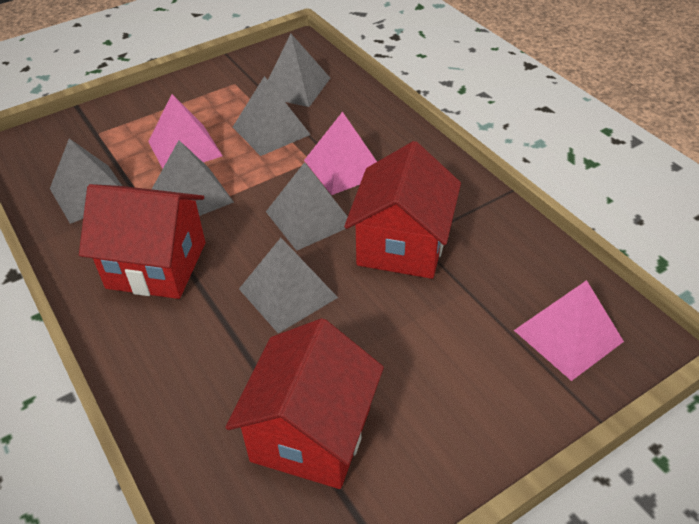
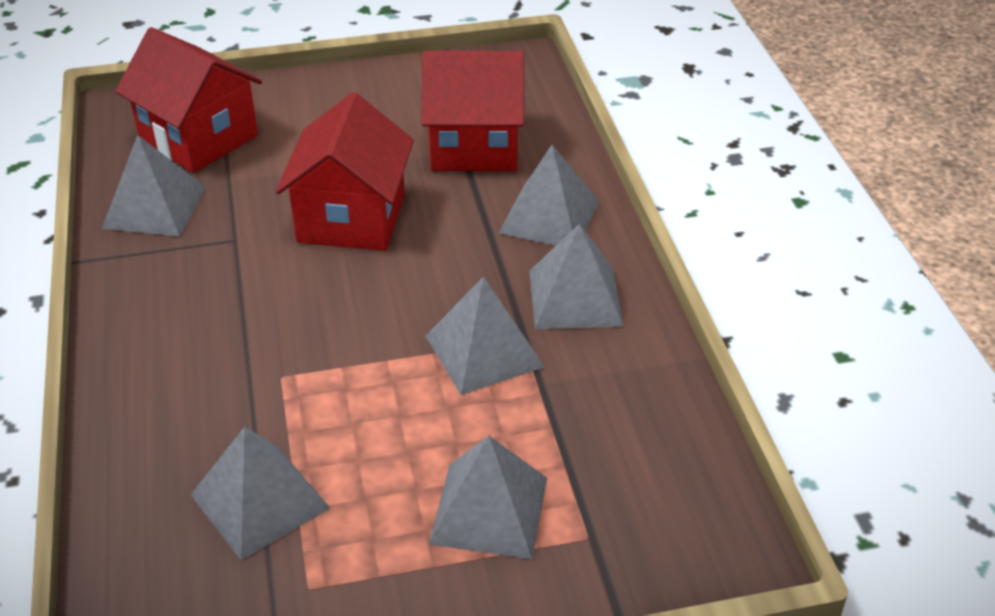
pink pyramid: 3 -> 0

